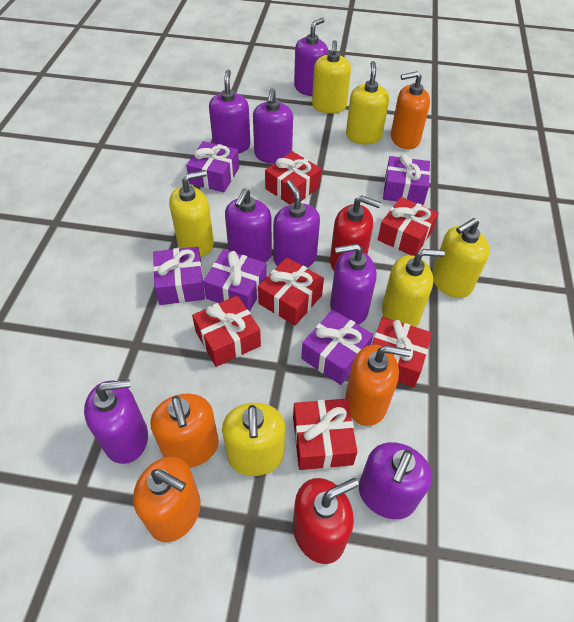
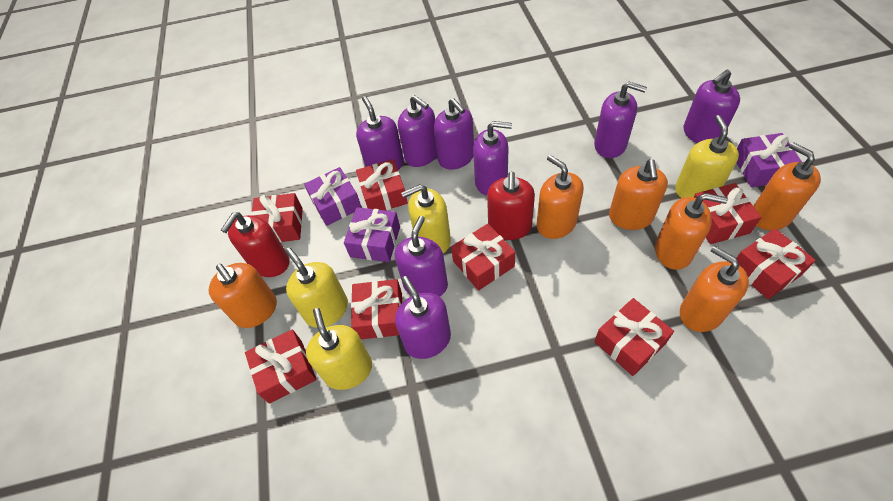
orange soap dispenser: 4 -> 6
purple gift: 5 -> 3
red gift: 6 -> 8
yellow soap dispenser: 6 -> 4

